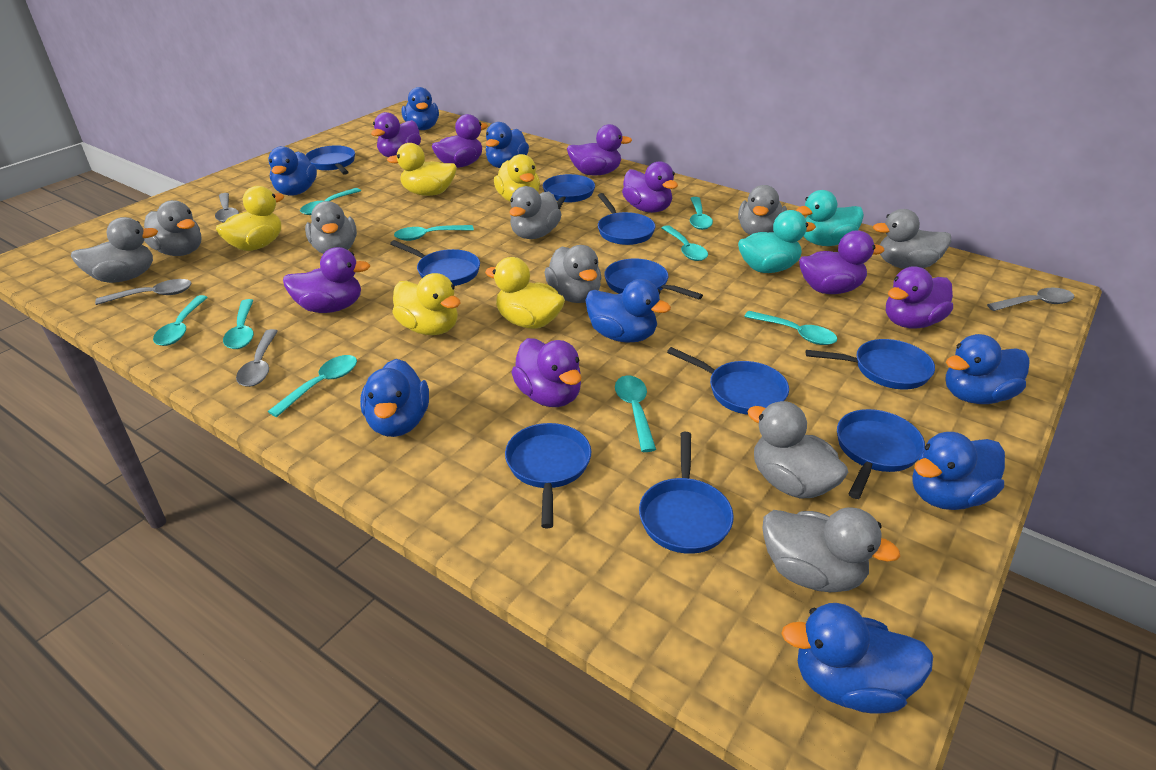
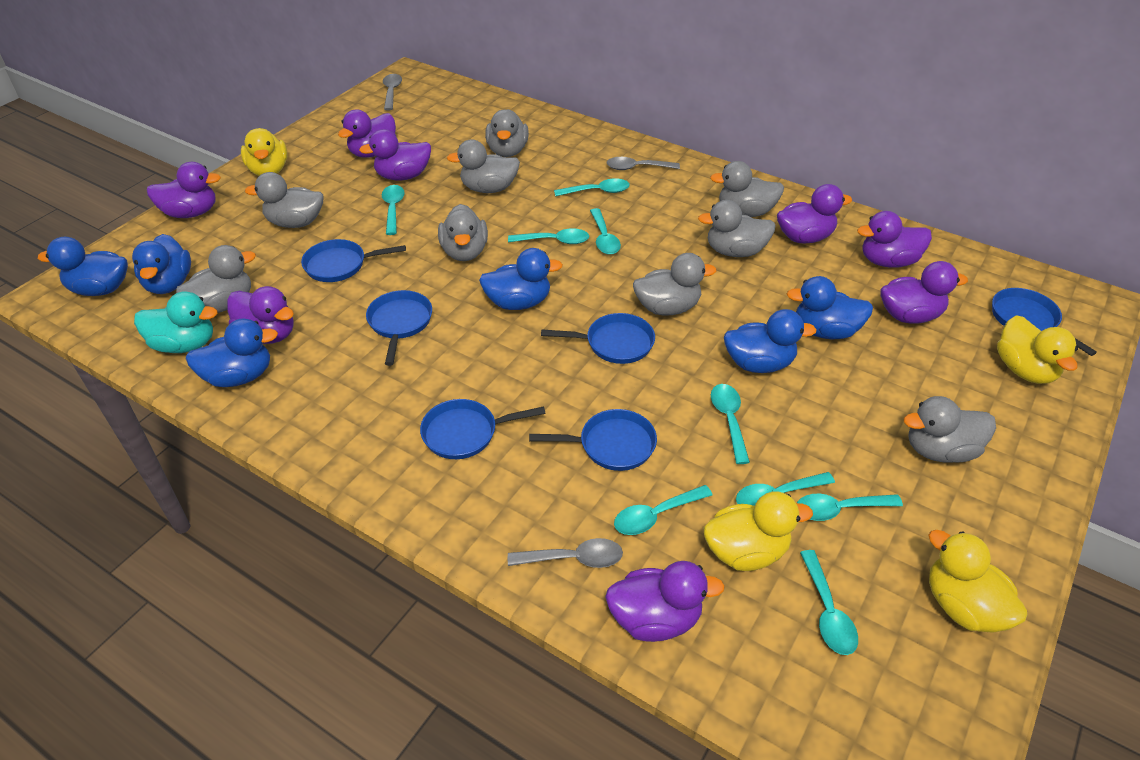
blue duck: 8 -> 6
blue pan: 10 -> 6
grey spoon: 4 -> 3
turquoise duck: 2 -> 1
yellow duck: 5 -> 4

